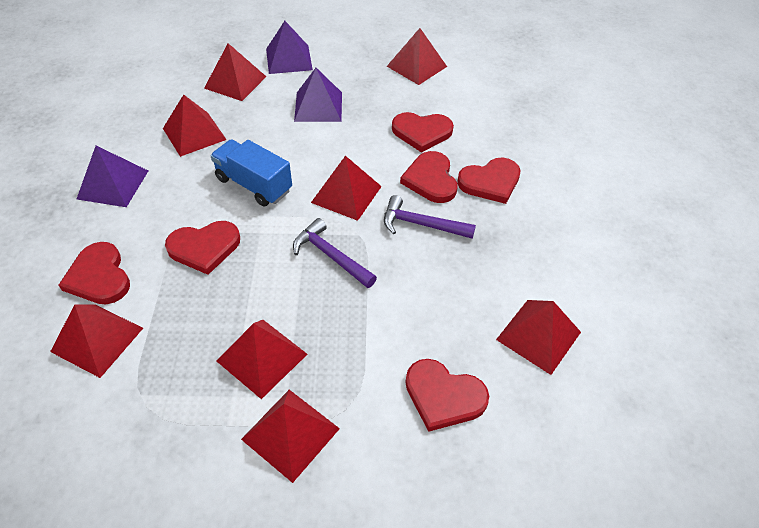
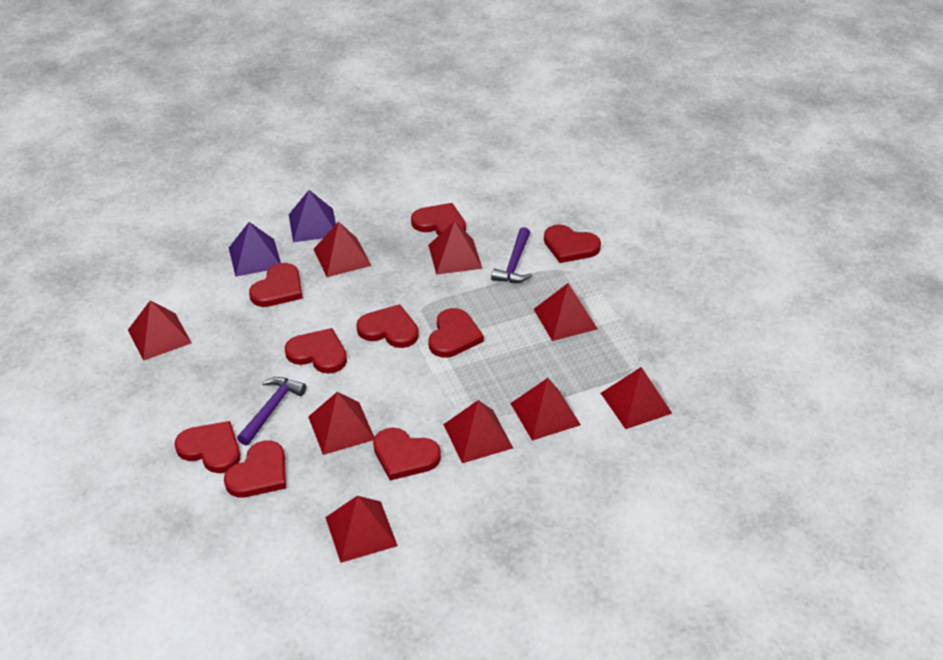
blue truck: 1 -> 0
purple pyramid: 3 -> 2
red heart: 6 -> 9
red pyramid: 8 -> 9

